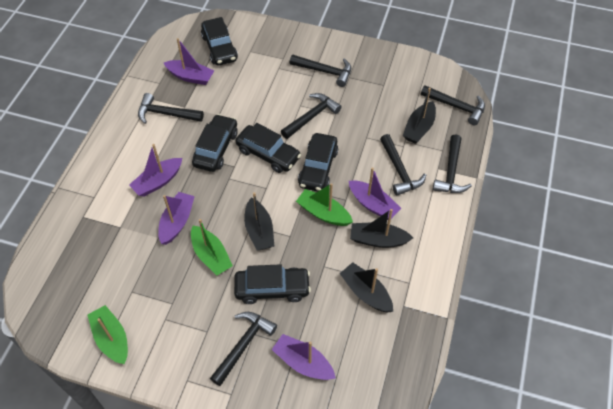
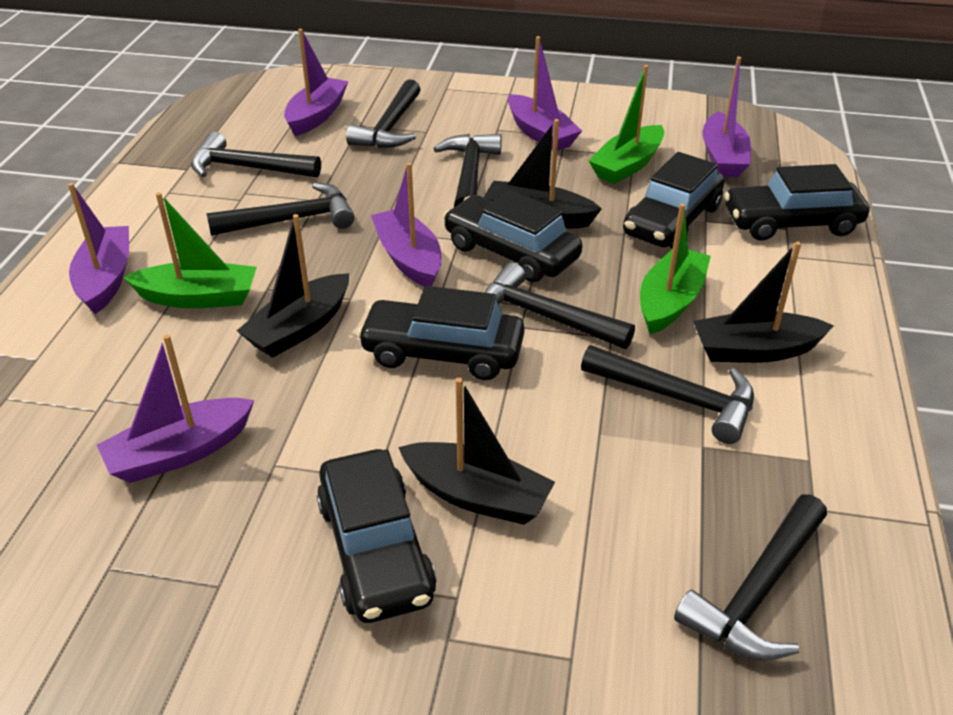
purple boat: 5 -> 6

